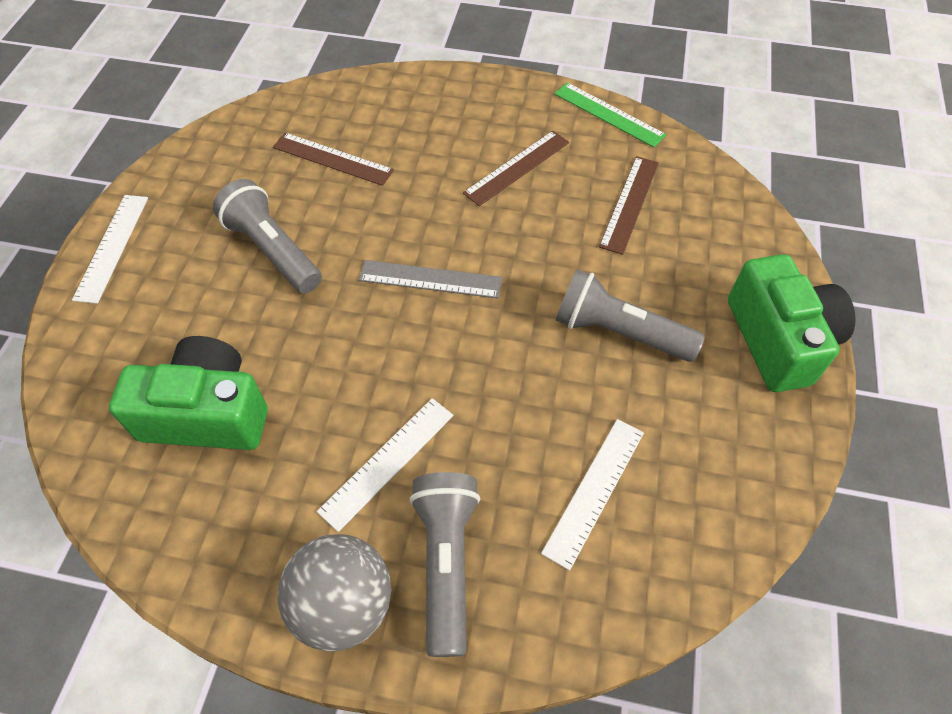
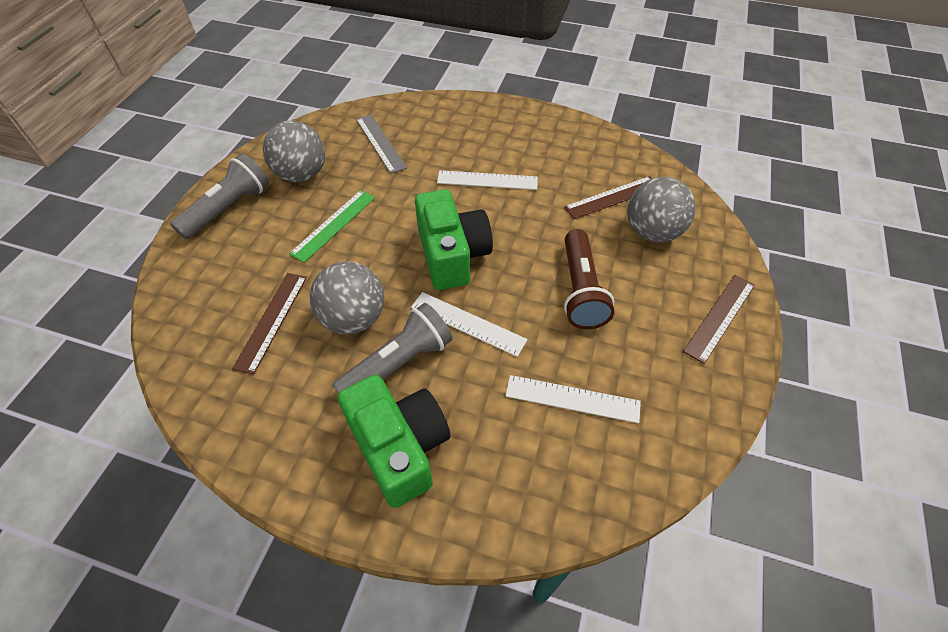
brown flashlight: 0 -> 1
grey ball: 1 -> 3
grey flashlight: 3 -> 2

